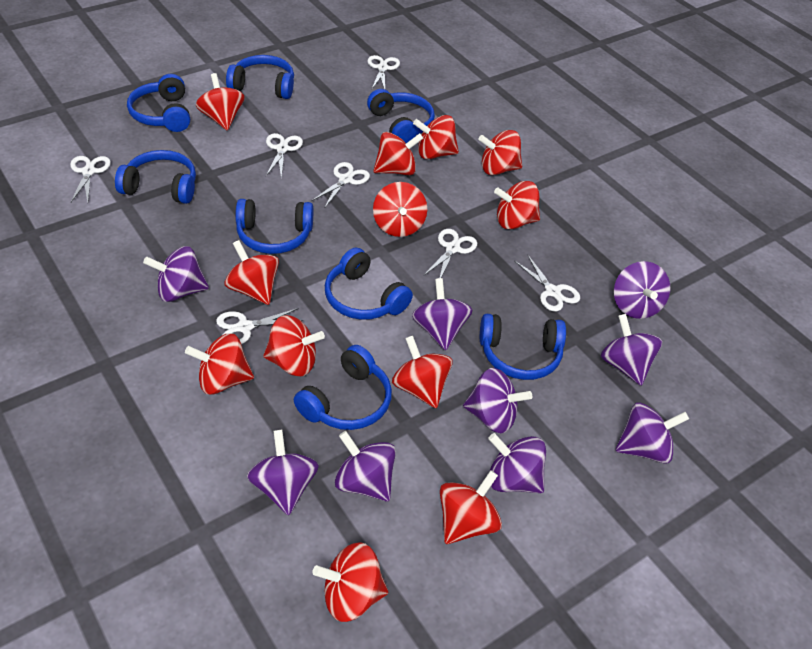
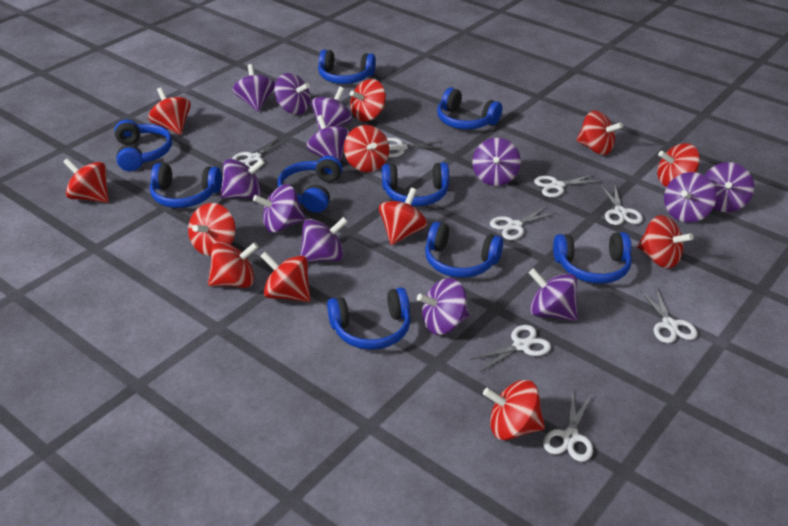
blue headphones: 8 -> 9
purple spinning top: 9 -> 12
white scissors: 7 -> 8

